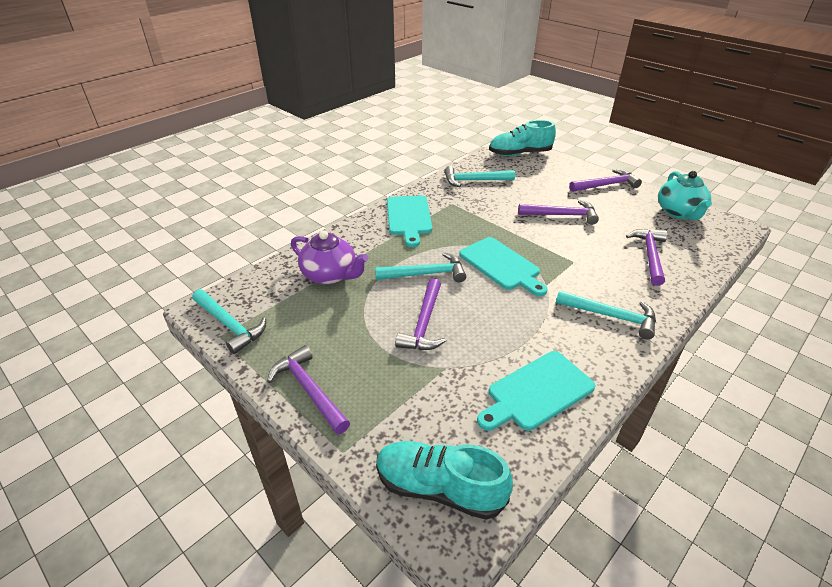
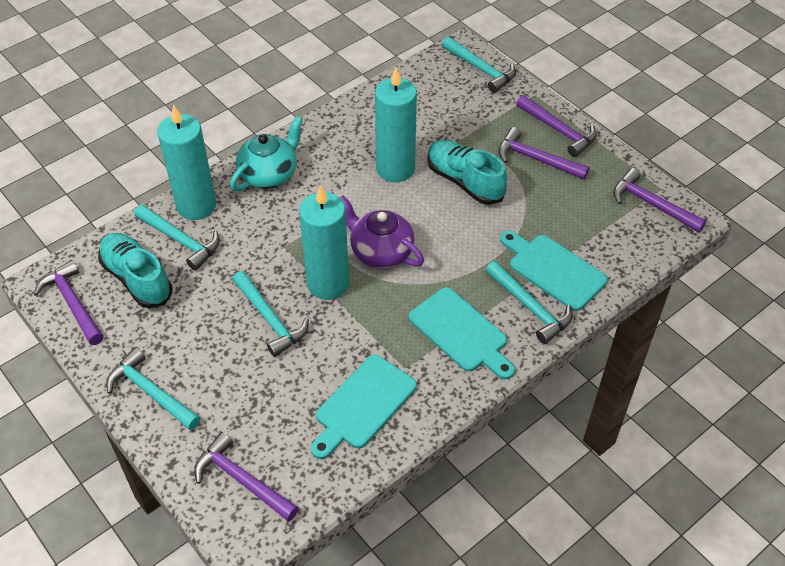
turquoise candle: 0 -> 3
turquoise hammer: 4 -> 5

